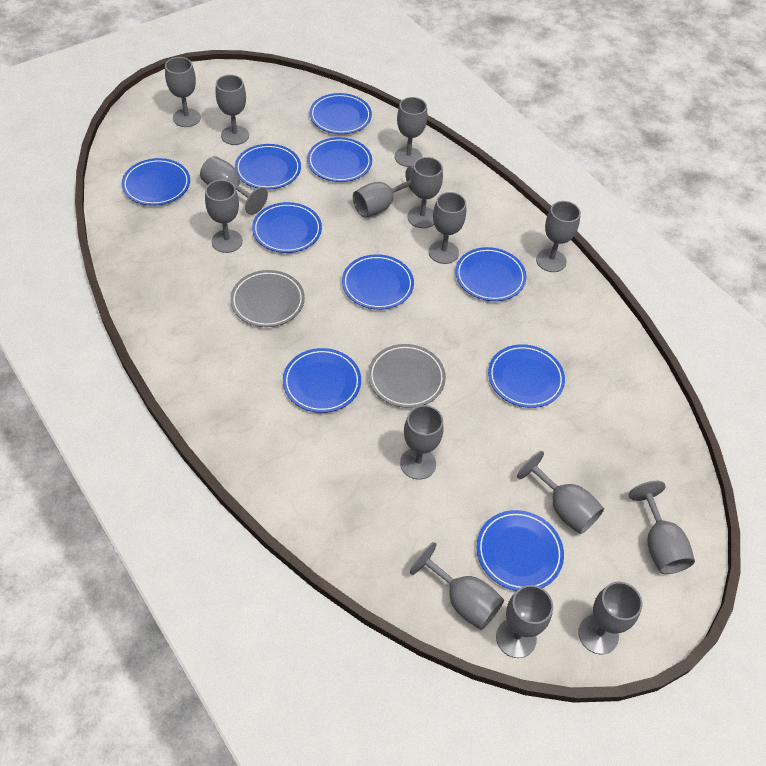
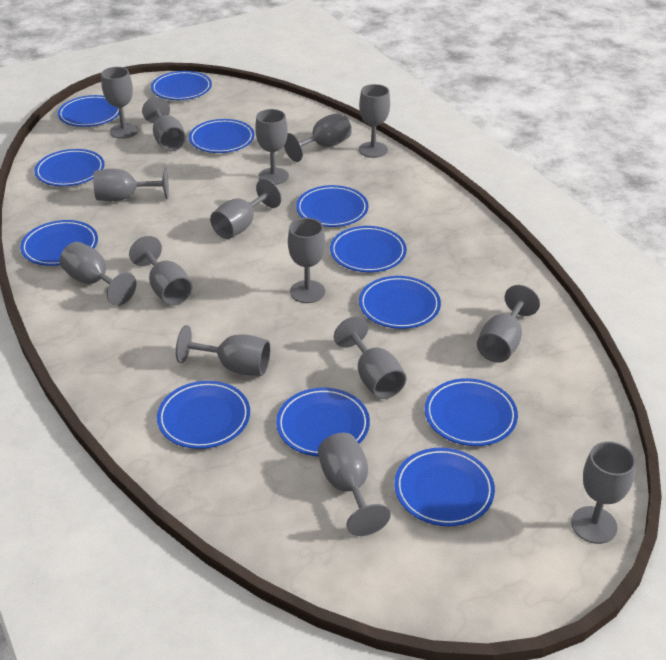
blue plate: 10 -> 12
grey plate: 2 -> 0

